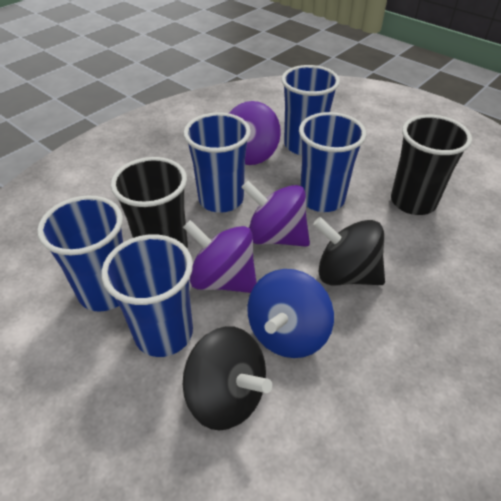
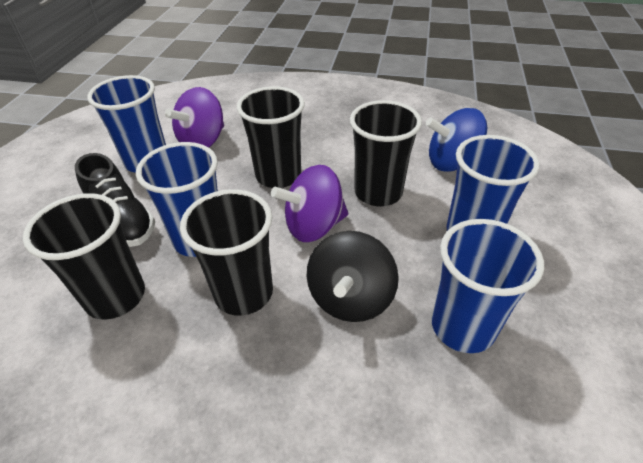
black cup: 2 -> 4
black shoe: 0 -> 1
black spinning top: 2 -> 1
blue cup: 5 -> 4
purple spinning top: 3 -> 2

